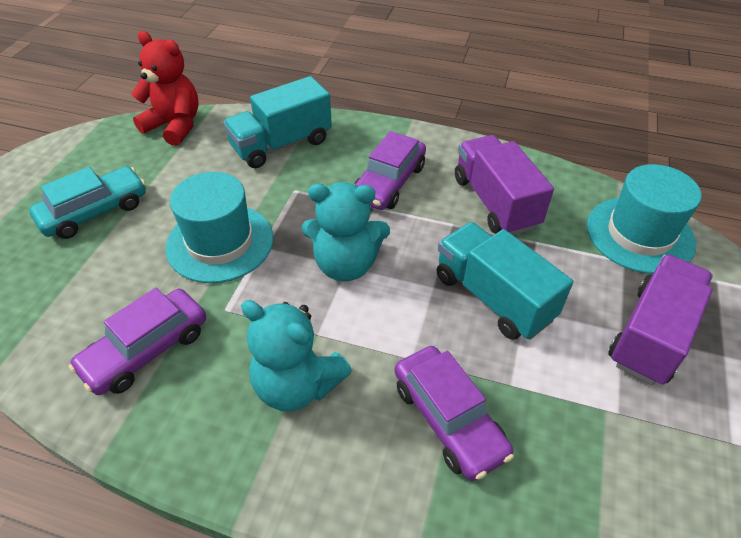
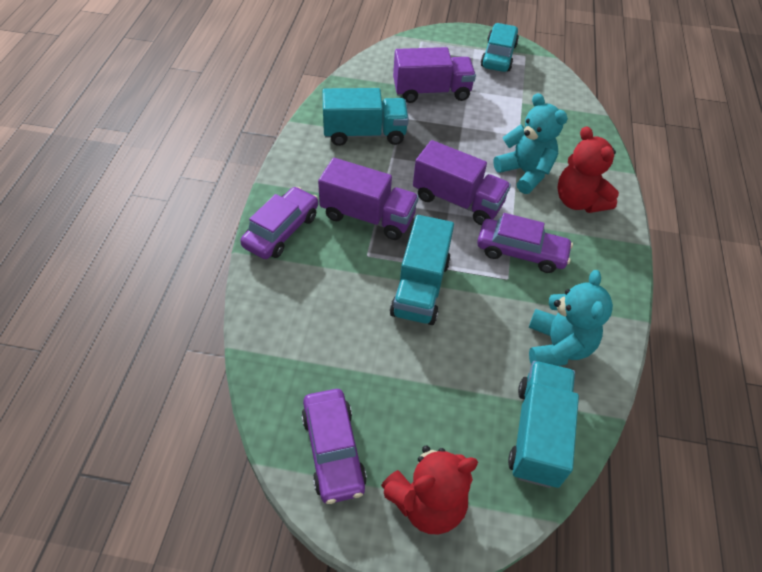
purple truck: 2 -> 3
red teddy bear: 1 -> 2
turquoise hat: 2 -> 0
turquoise truck: 2 -> 3

